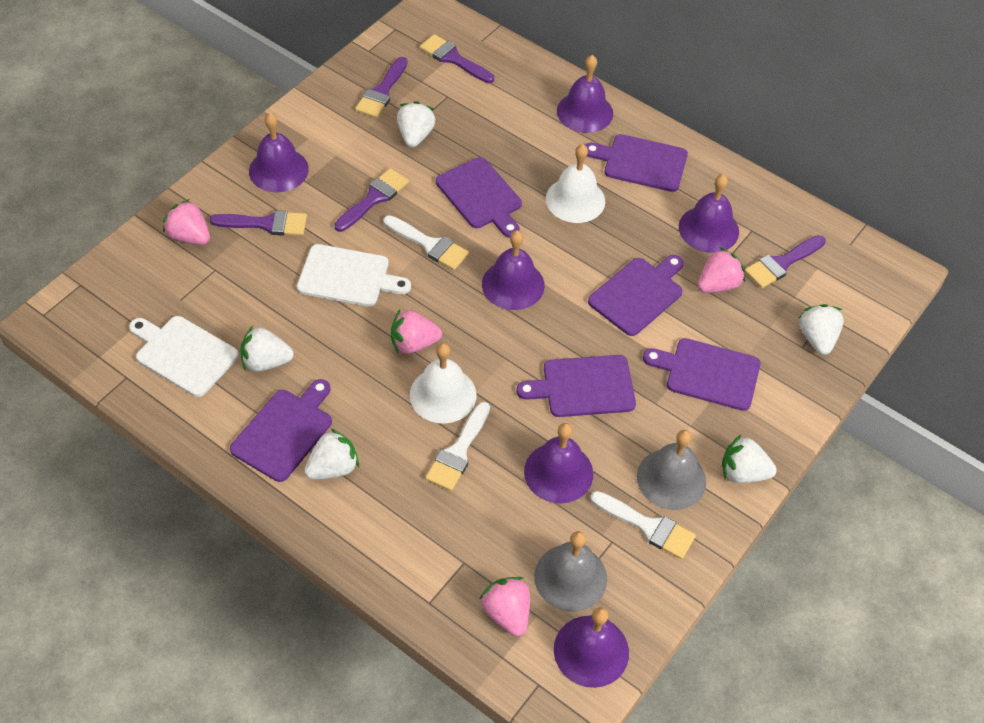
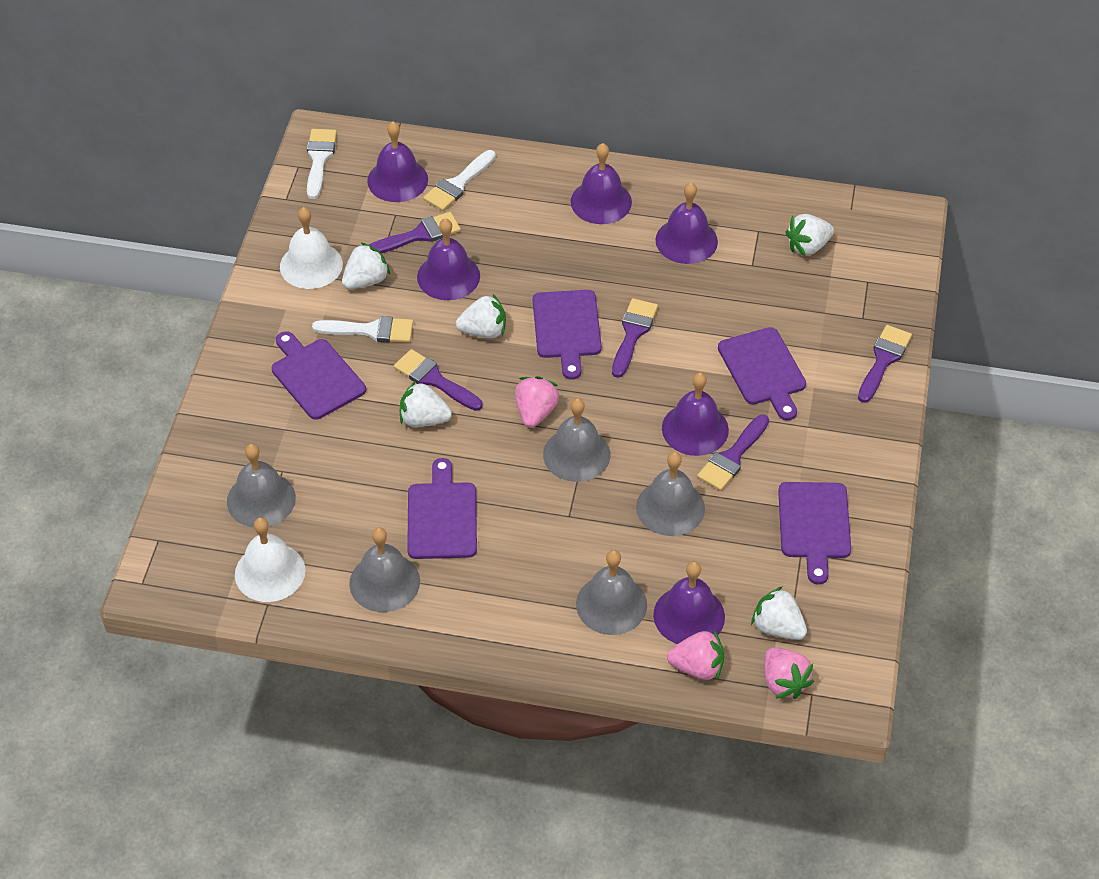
grey bell: 2 -> 5
pink strawberry: 4 -> 3
purple cutting board: 6 -> 5
white cutting board: 2 -> 0

